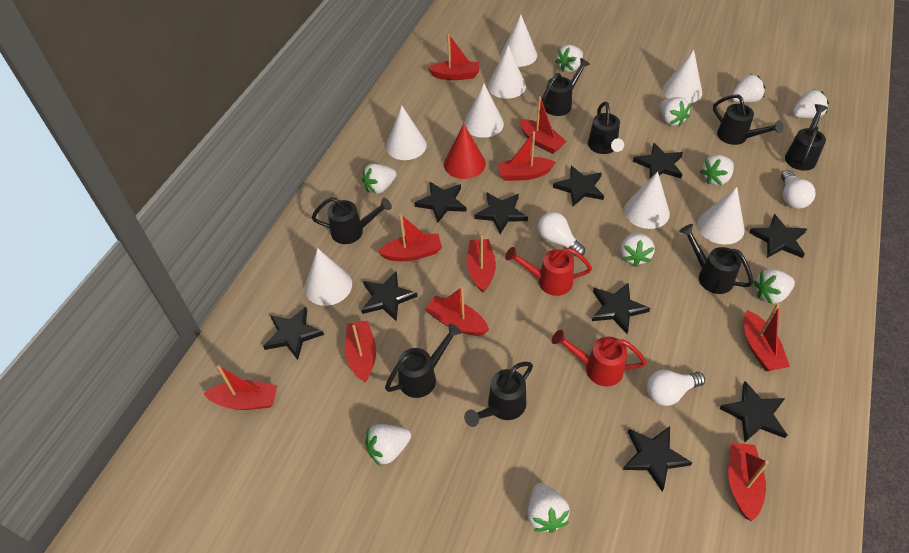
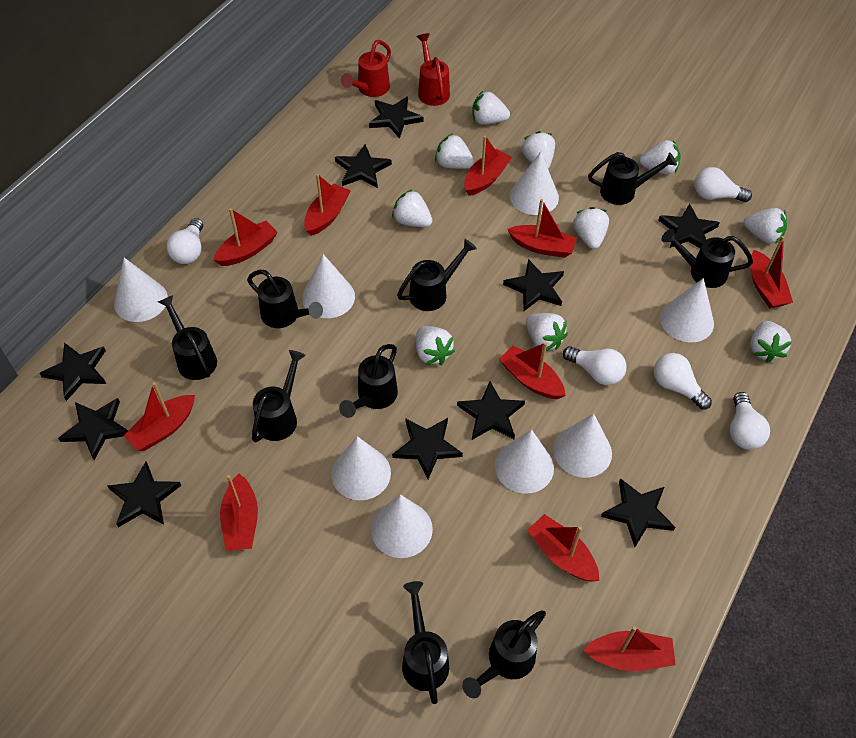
black watering can: 8 -> 9
red cone: 1 -> 0
white light bulb: 3 -> 5

